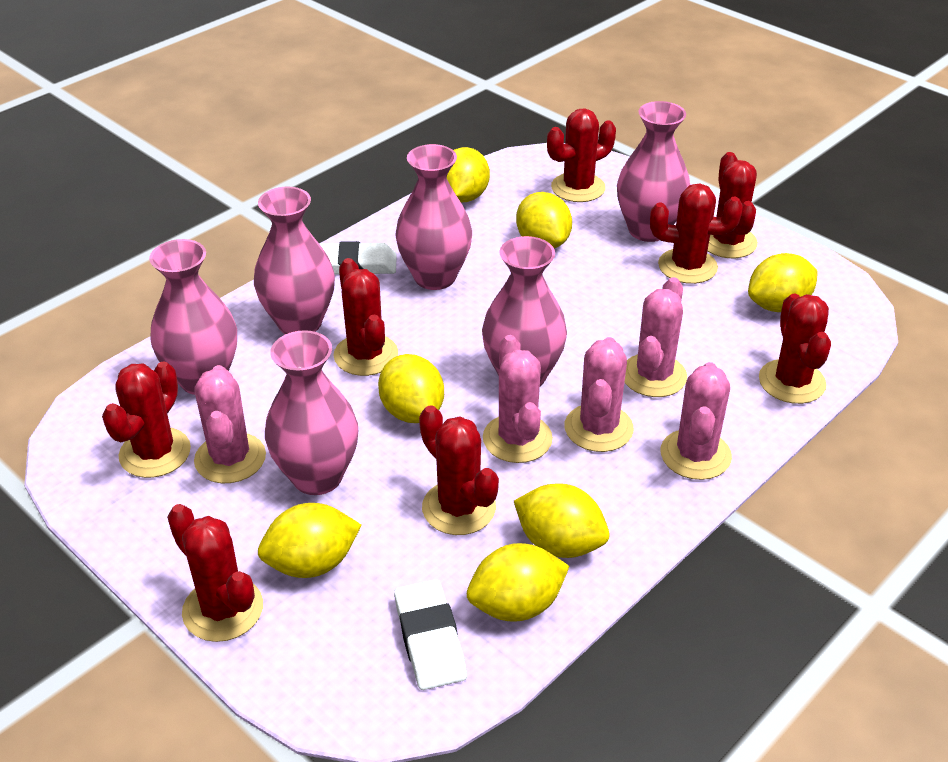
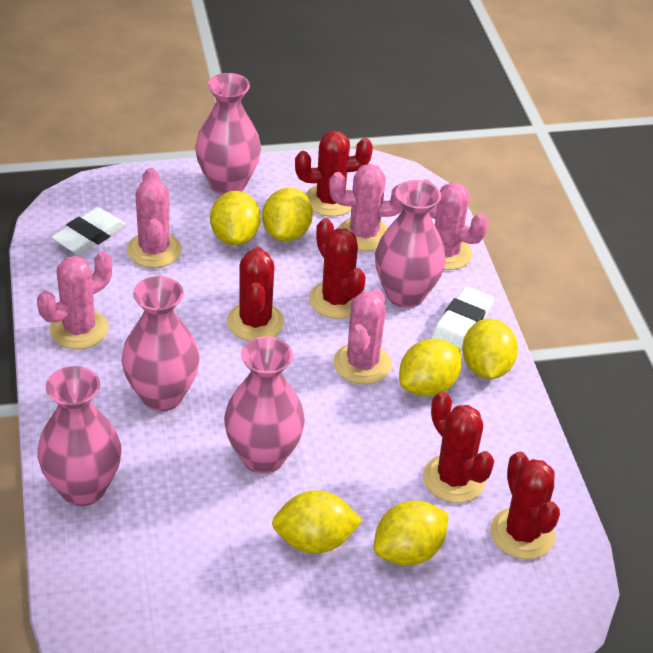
pink vase: 6 -> 5
red cactus: 8 -> 5
yellow lemon: 7 -> 6

